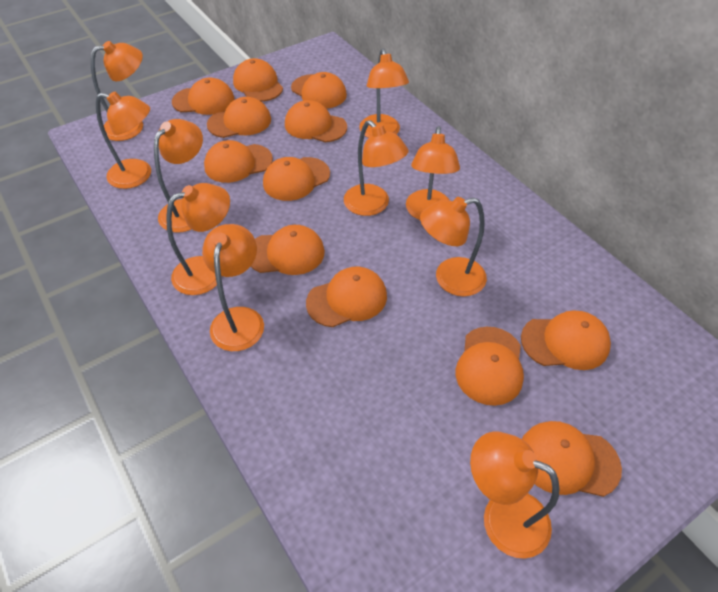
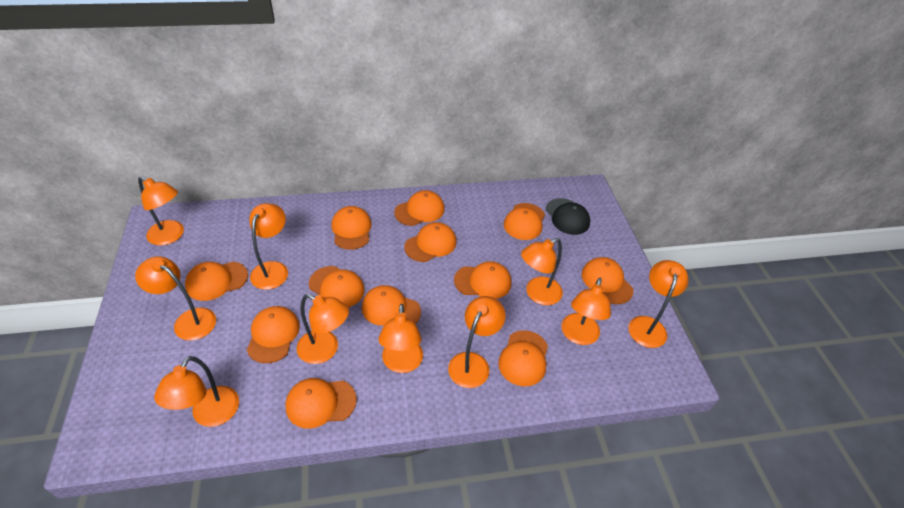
black cap: 0 -> 1

